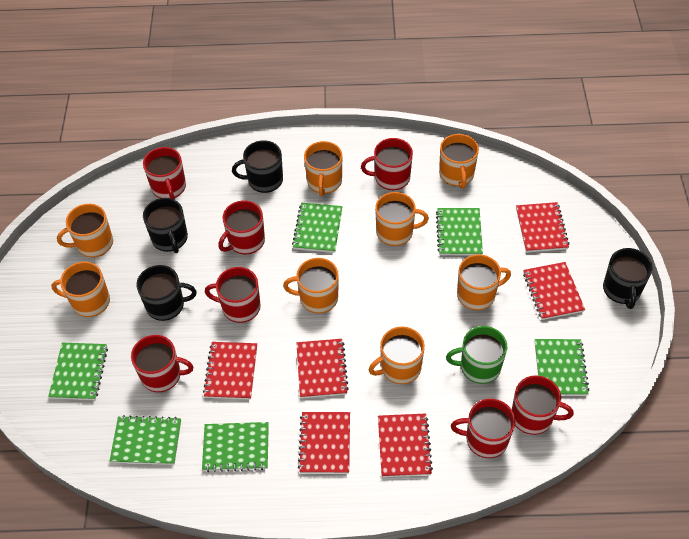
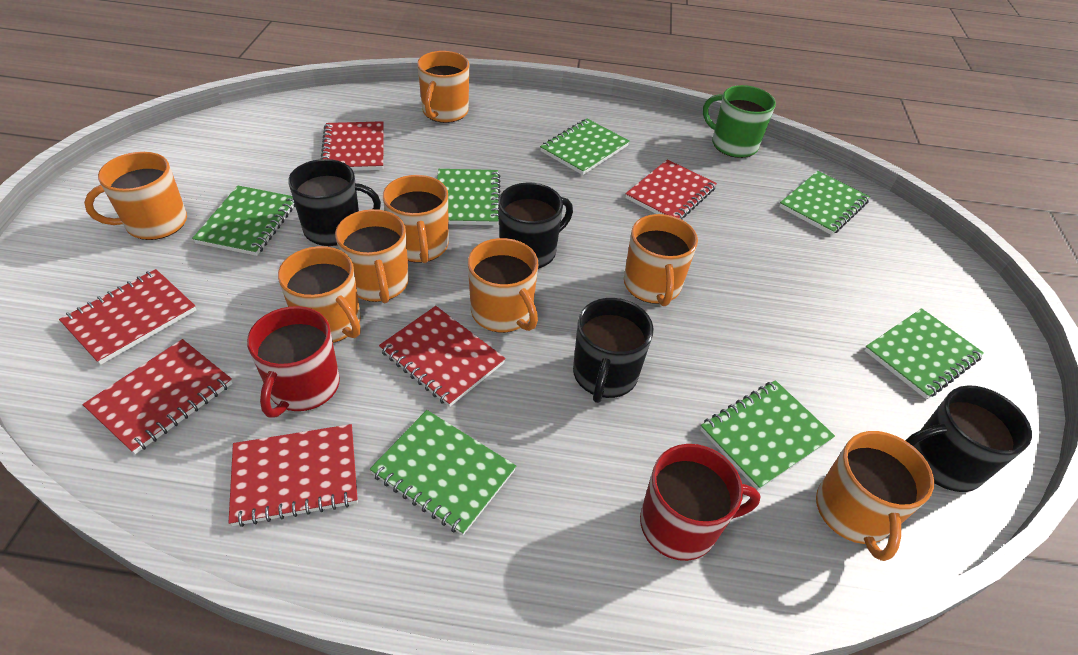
green notebook: 6 -> 7
red mug: 7 -> 2

